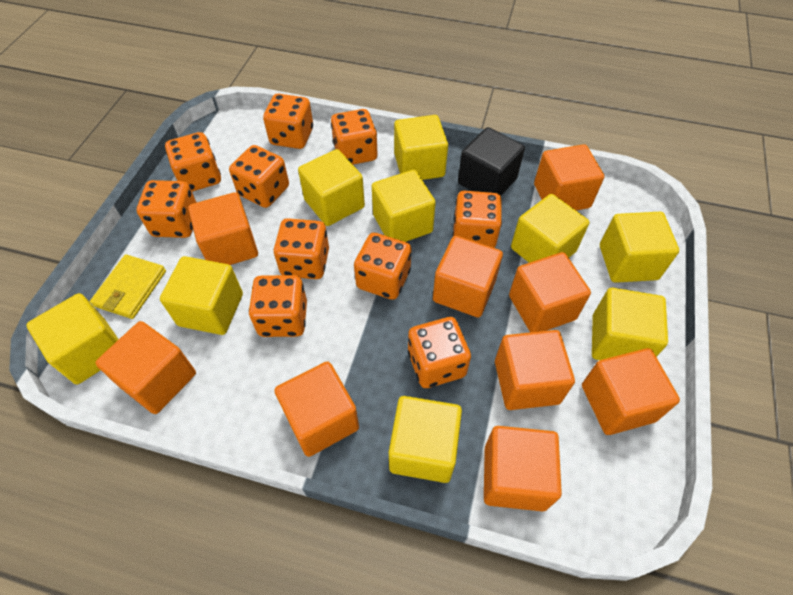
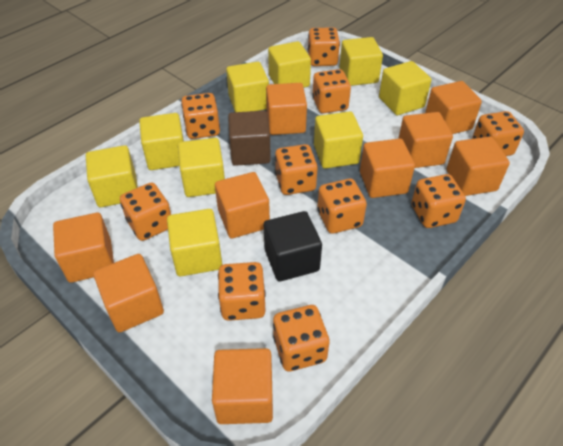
brown cube: 0 -> 1
yellow wallet: 1 -> 0

